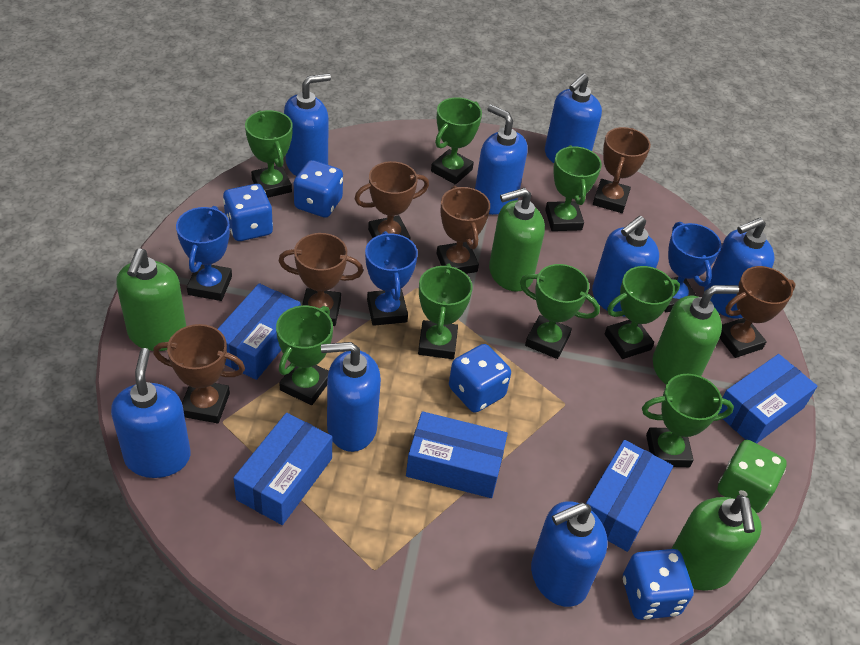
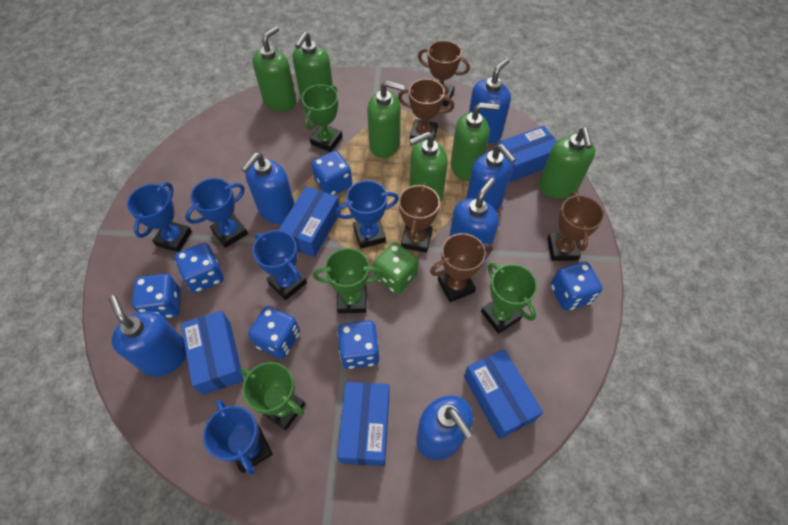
blue dice: 4 -> 6
blue soap dispenser: 8 -> 6
blue trophy: 3 -> 5
brown trophy: 6 -> 5
green soap dispenser: 4 -> 6
green trophy: 8 -> 4

